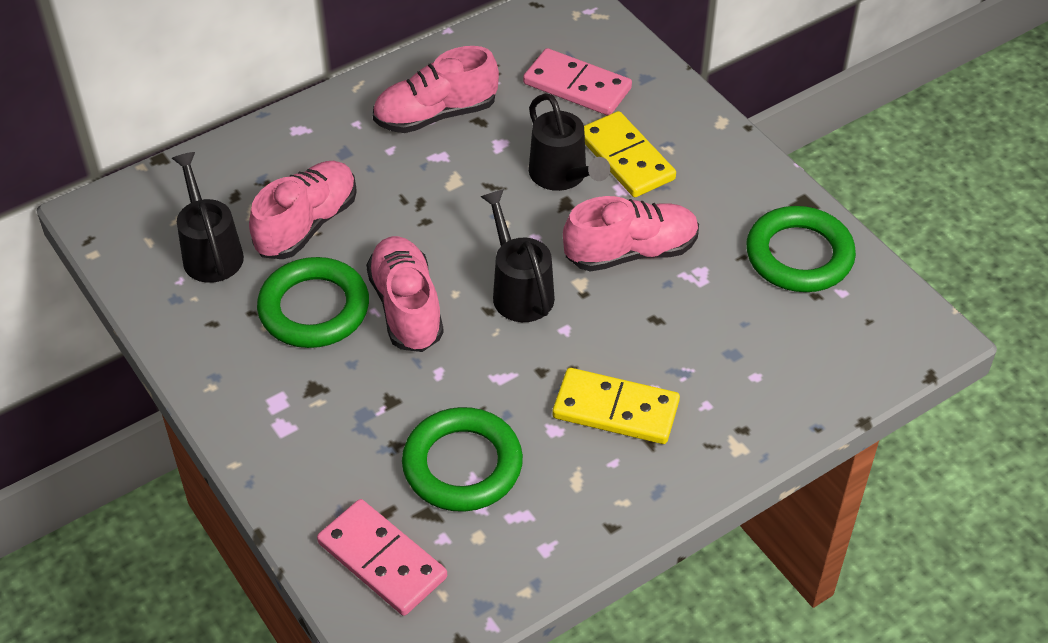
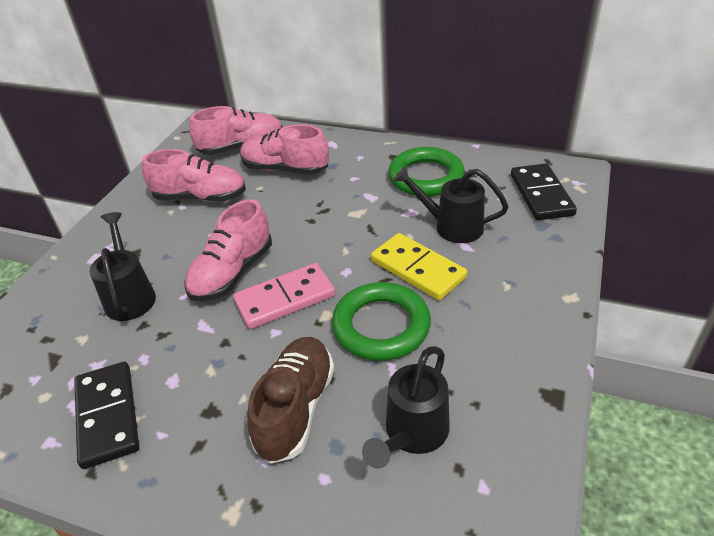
black domino: 0 -> 2
brown shoe: 0 -> 1
green ring: 3 -> 2
pink domino: 2 -> 1
yellow domino: 2 -> 1

